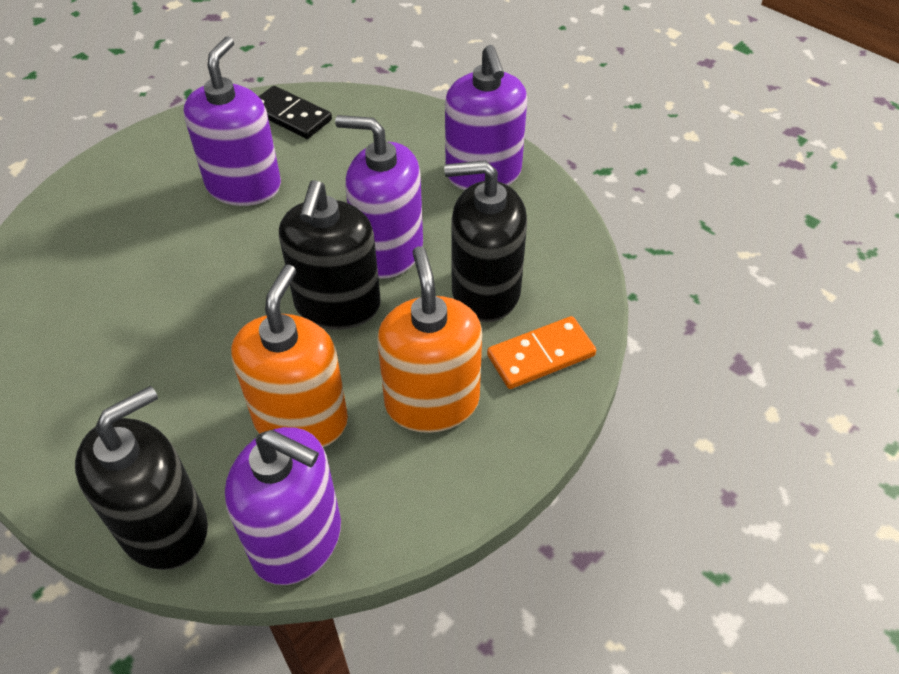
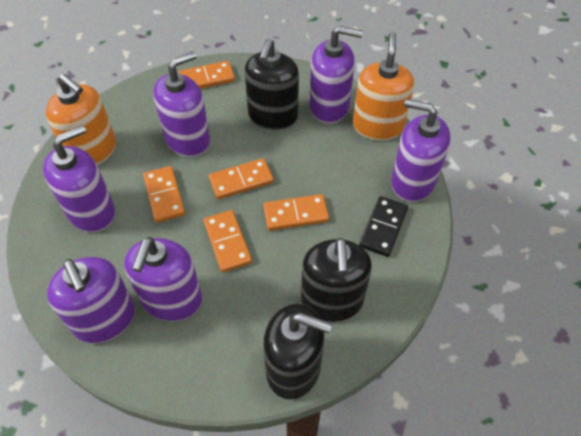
orange domino: 1 -> 5
purple soap dispenser: 4 -> 6

